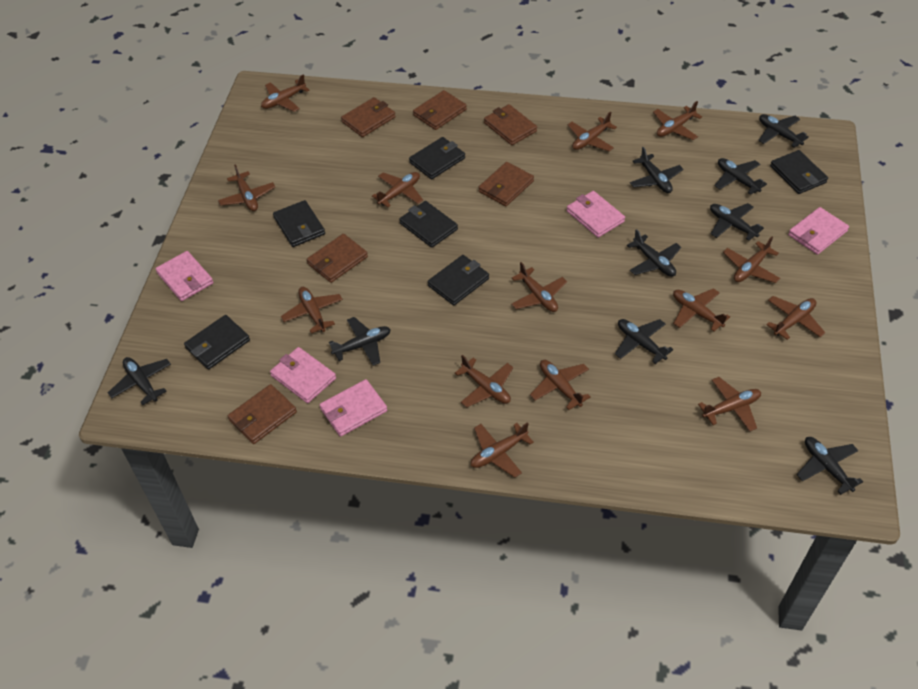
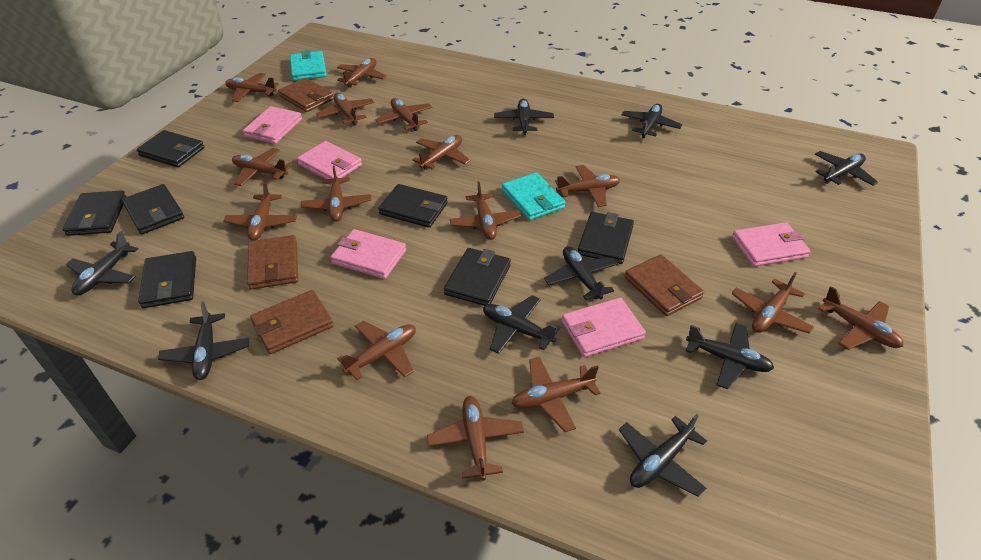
black wallet: 6 -> 7
brown plane: 14 -> 15
brown wallet: 6 -> 4
turquoise wallet: 0 -> 2

